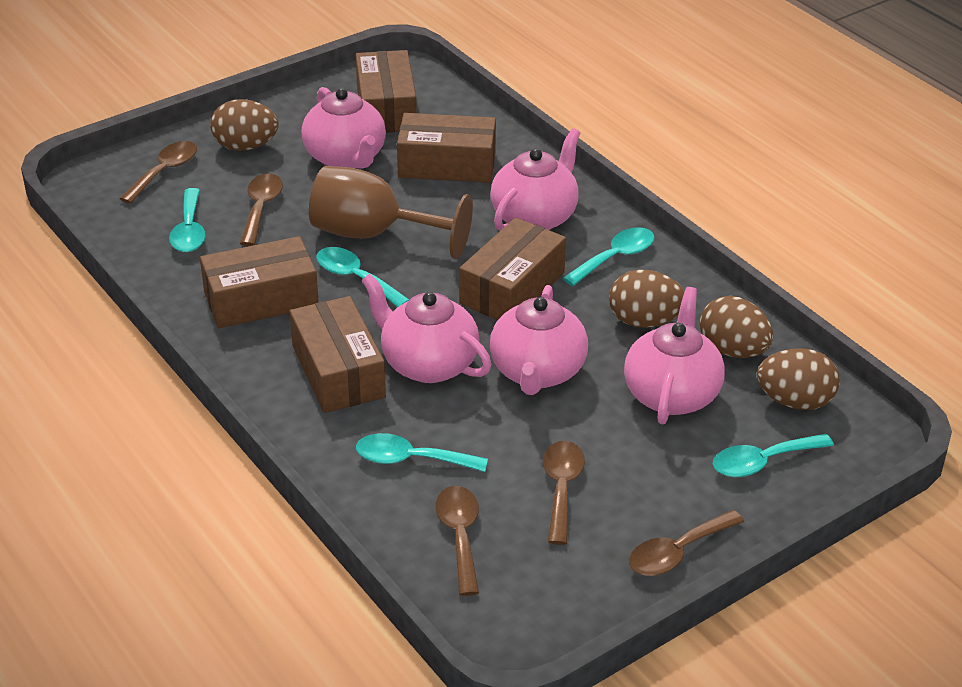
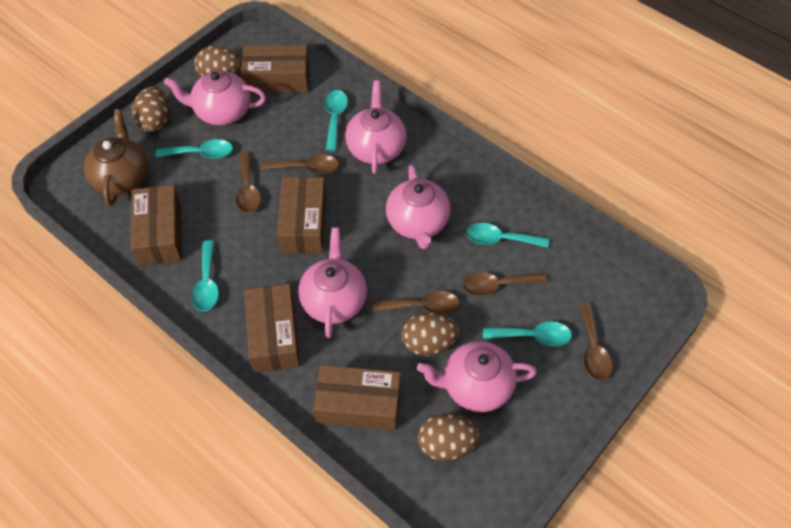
brown goblet: 1 -> 0
brown teapot: 0 -> 1

